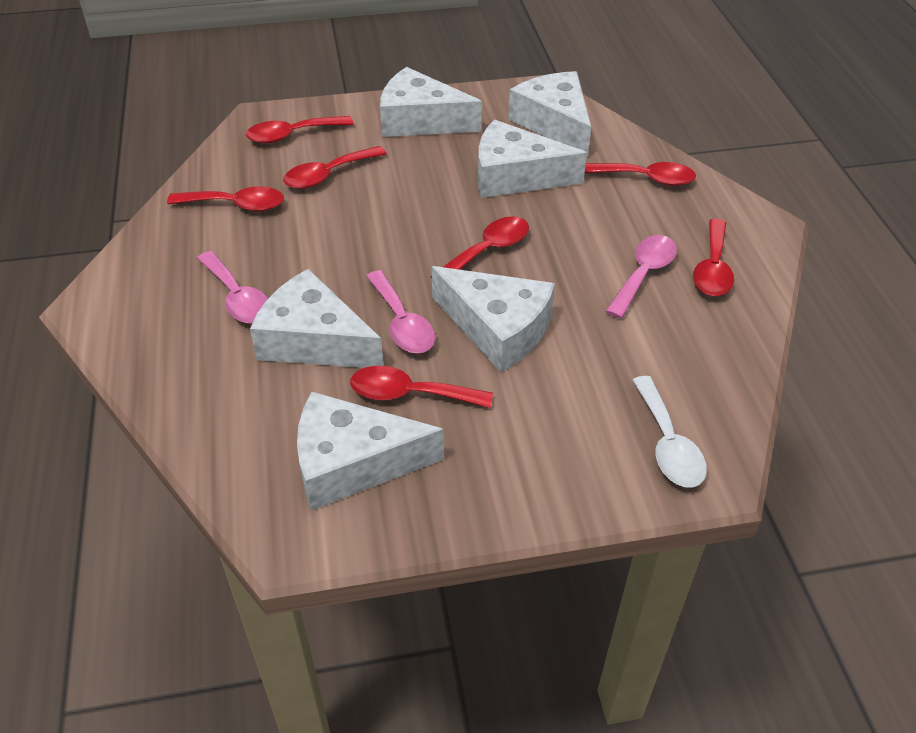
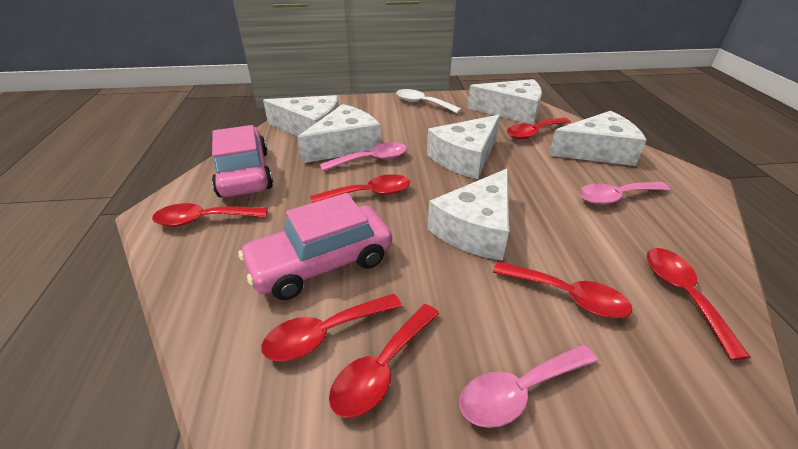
pink car: 0 -> 2

